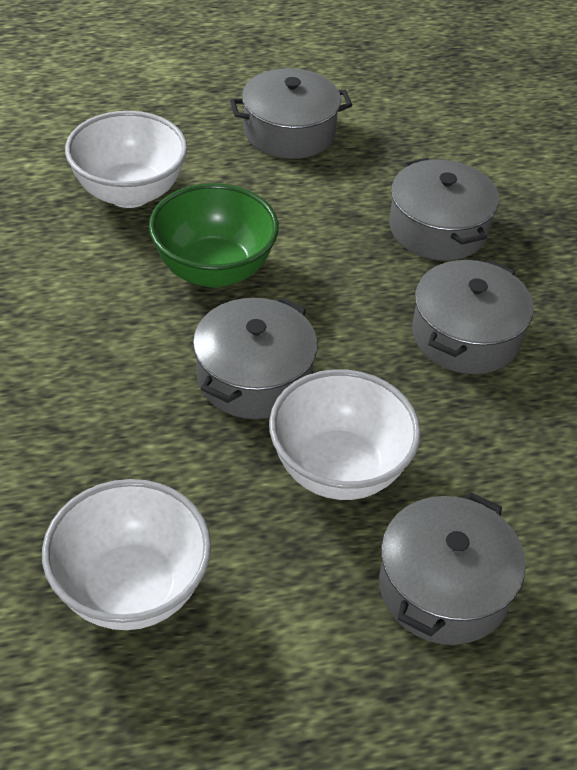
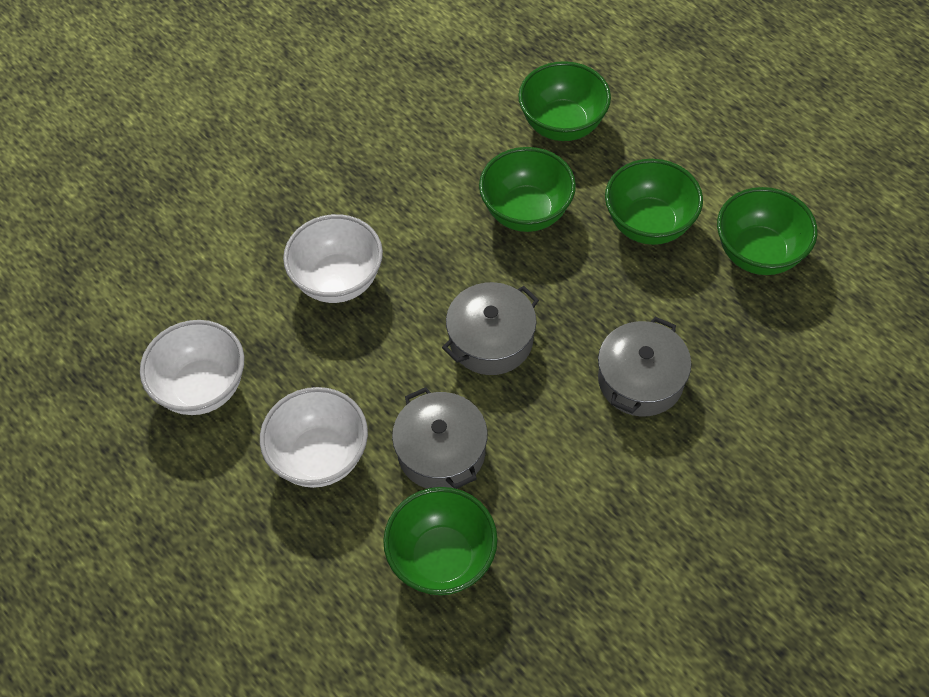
green bowl: 1 -> 5
grey pot: 5 -> 3

